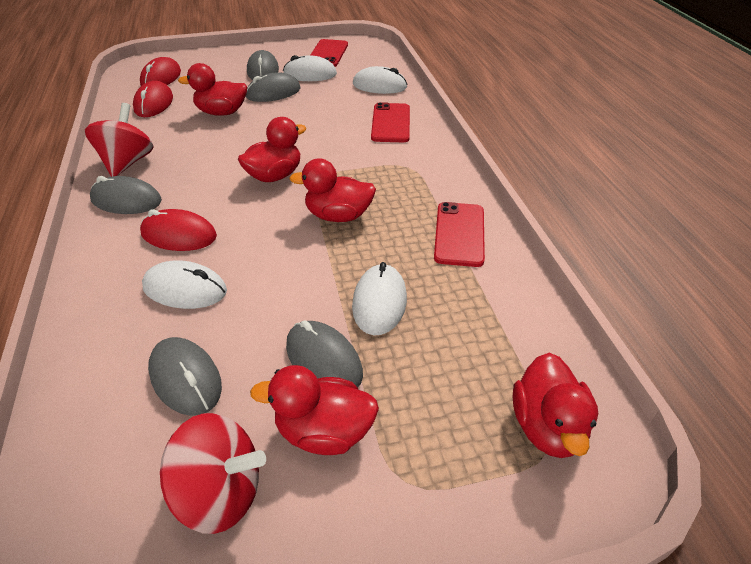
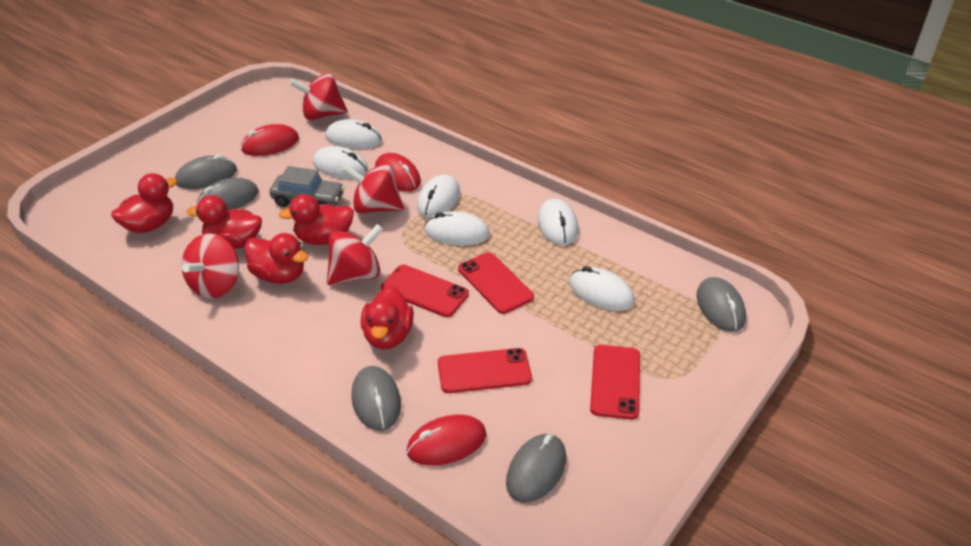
grey car: 0 -> 1
red phone: 3 -> 4
red spinning top: 2 -> 4
white mouse: 4 -> 6

